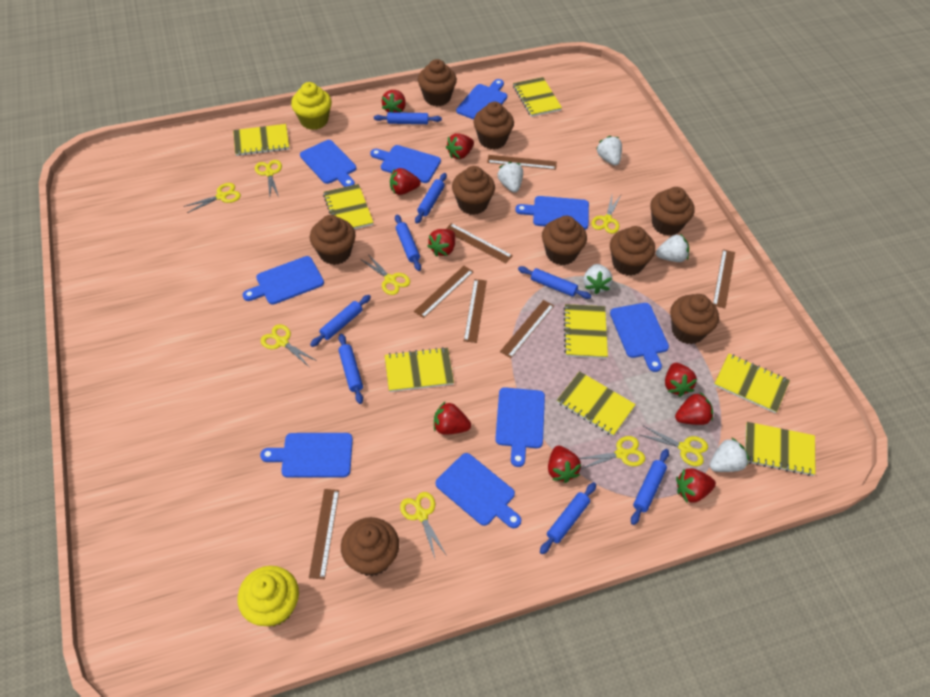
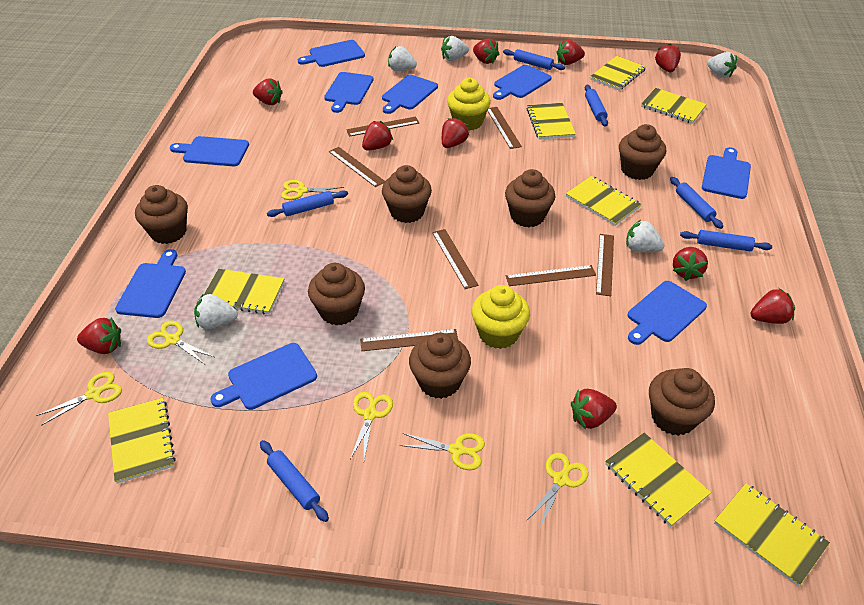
blue rolling pin: 8 -> 6
brown cupcake: 9 -> 7
red strawberry: 9 -> 10
yellow scissors: 8 -> 6

